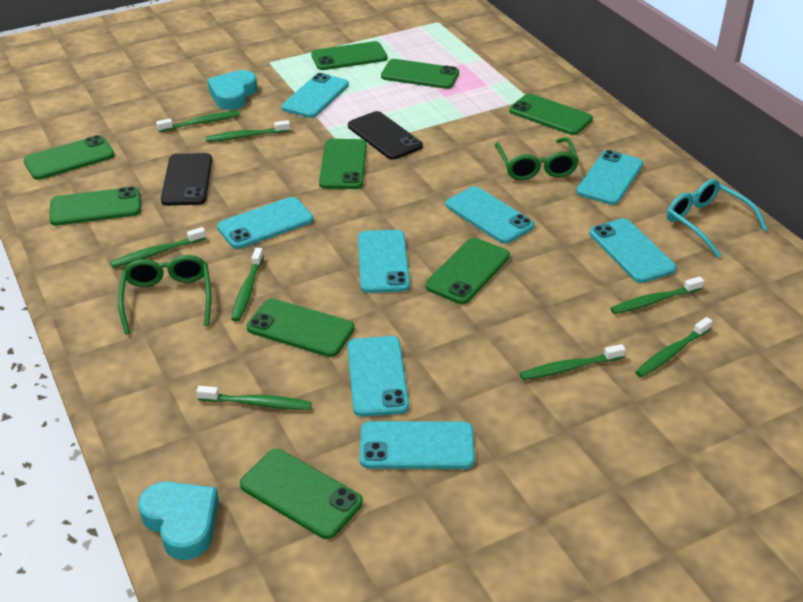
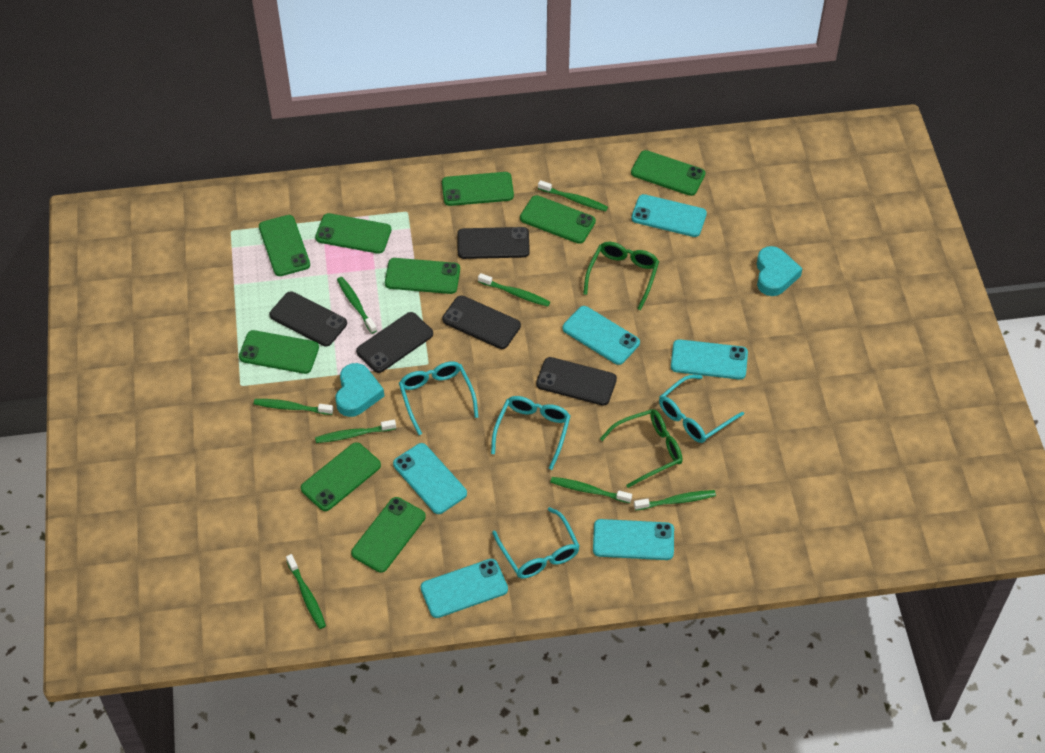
black phone: 2 -> 5
turquoise glasses: 1 -> 4
turquoise phone: 8 -> 6

